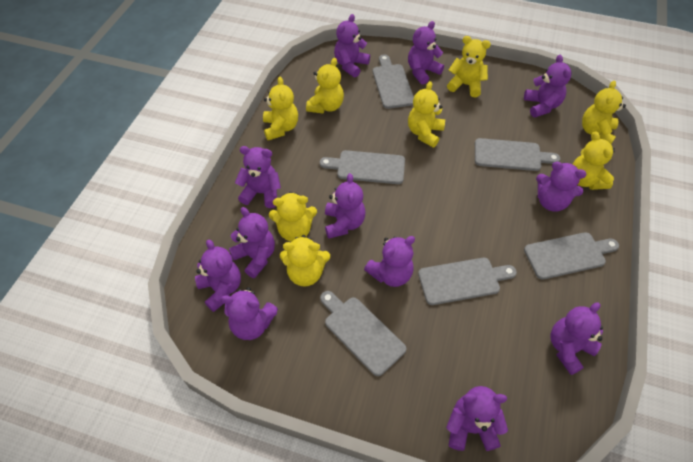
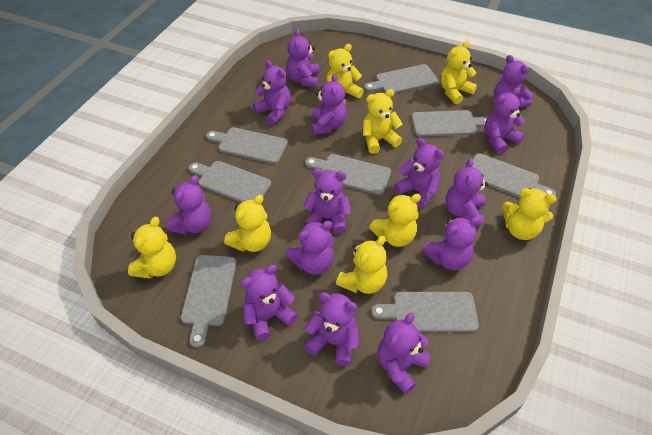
grey cutting board: 6 -> 8
purple teddy bear: 12 -> 14

